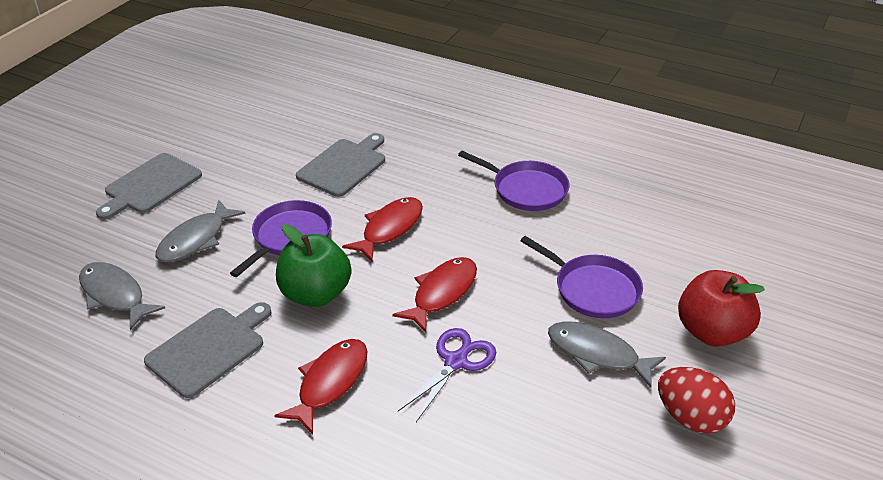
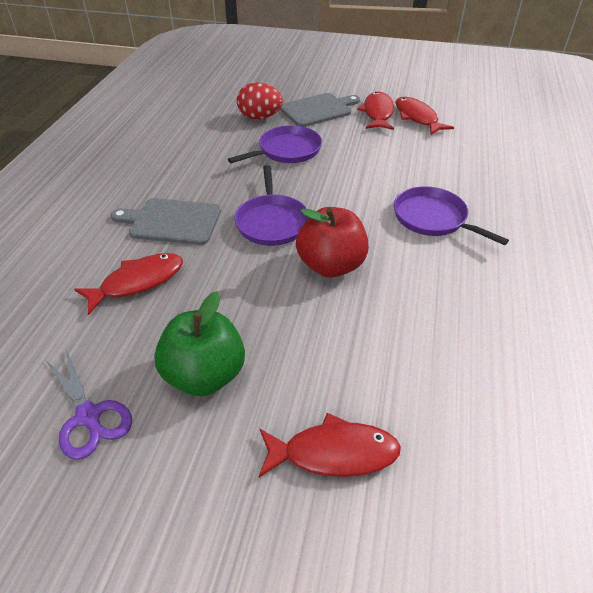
grey cutting board: 3 -> 2
grey fish: 3 -> 0
red fish: 3 -> 4

